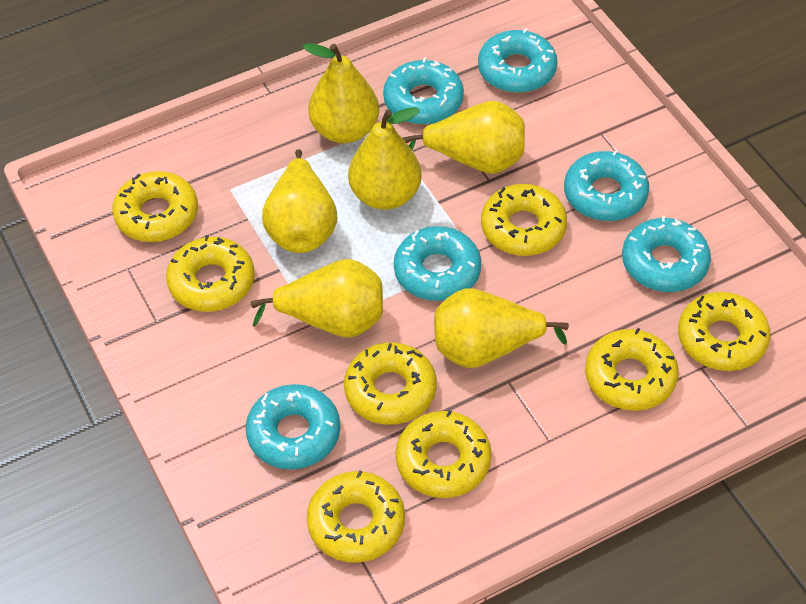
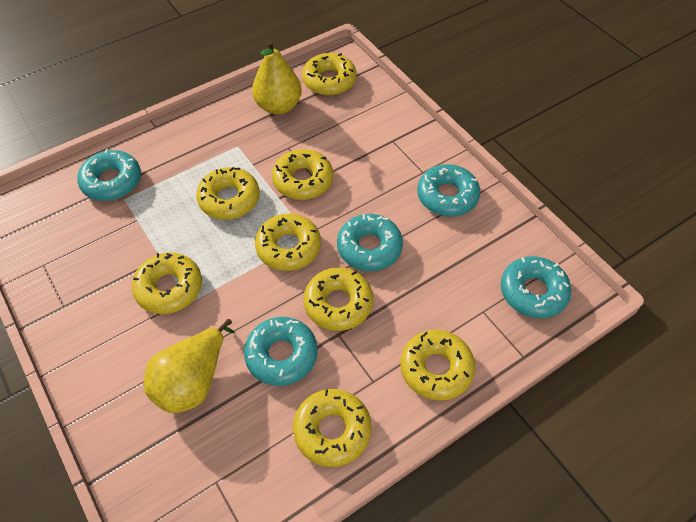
turquoise donut: 6 -> 5
yellow pear: 6 -> 2

